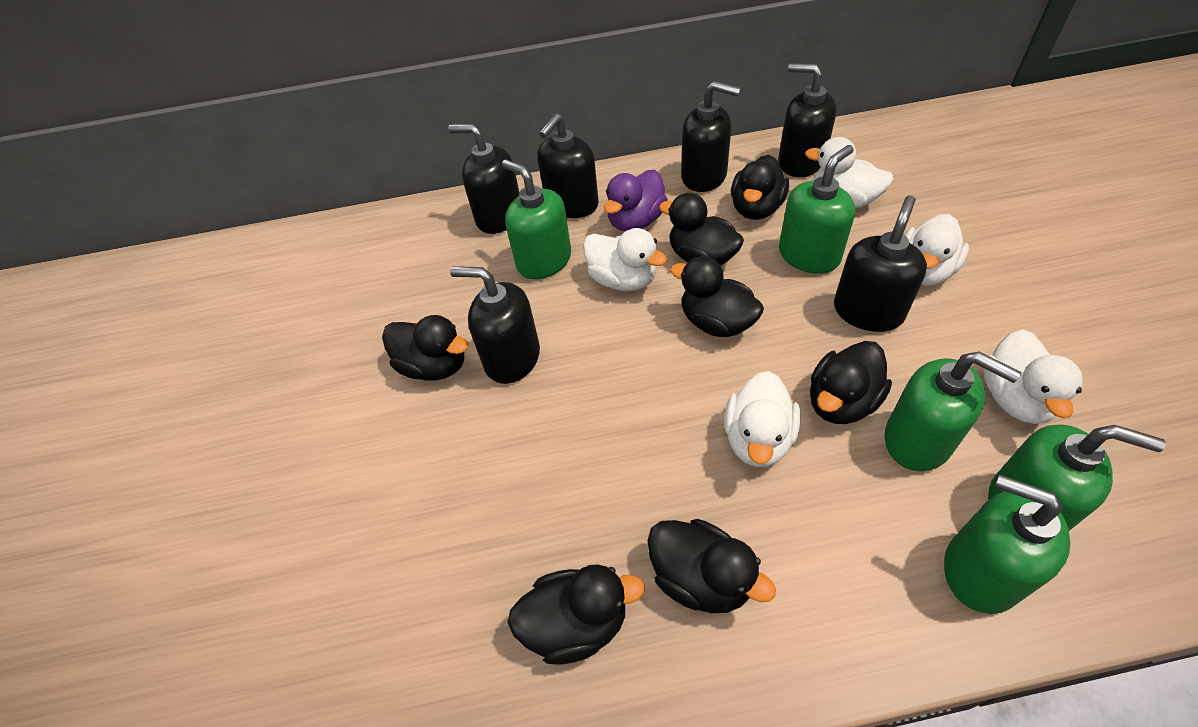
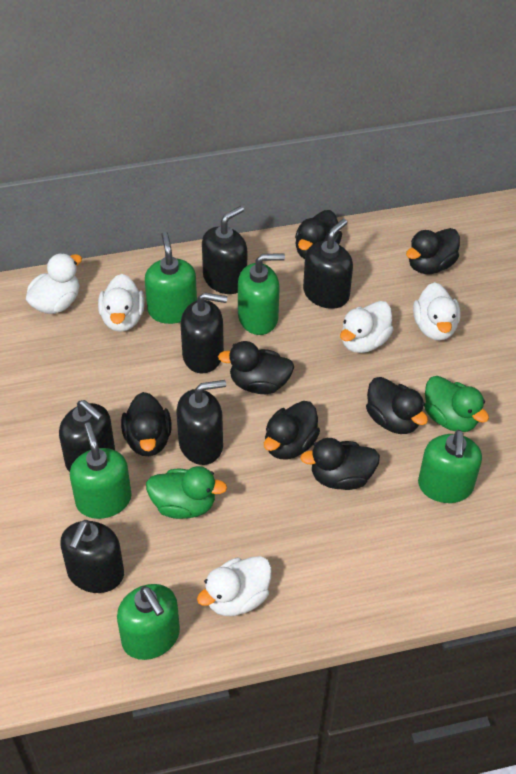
green duck: 0 -> 2
purple duck: 1 -> 0

